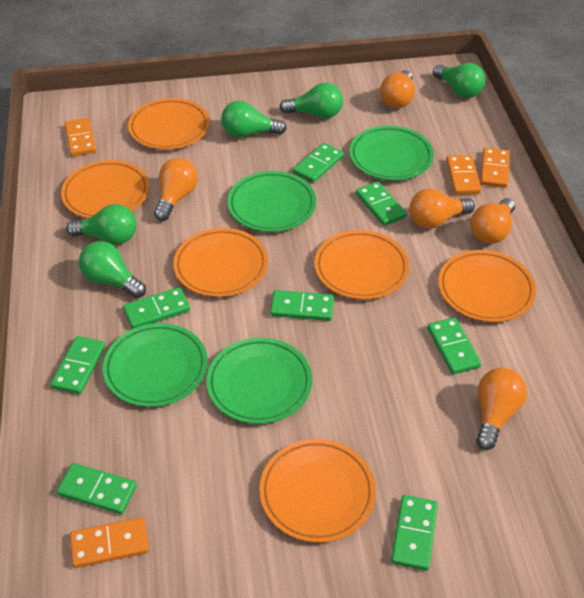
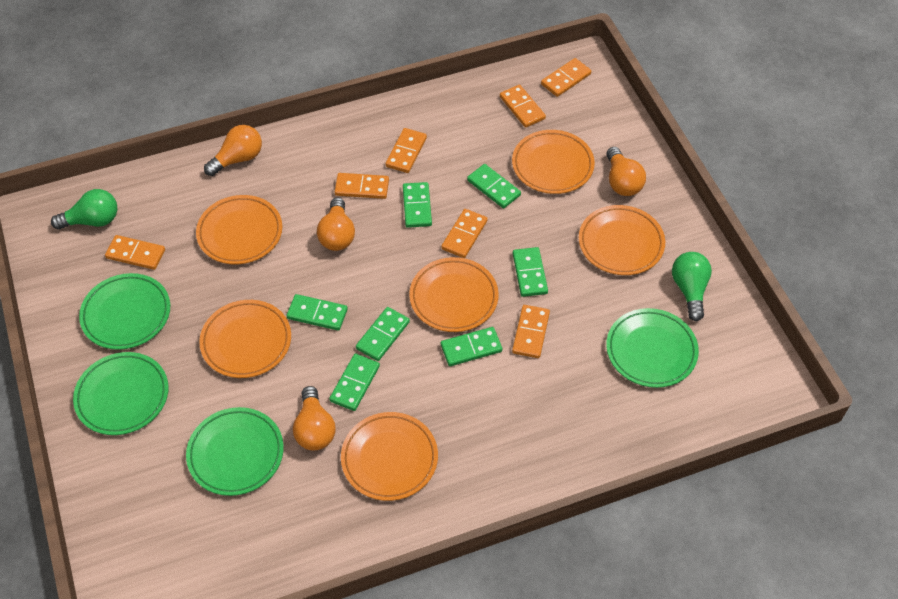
green domino: 8 -> 7
green light bulb: 5 -> 2
orange domino: 4 -> 7
orange light bulb: 5 -> 4

